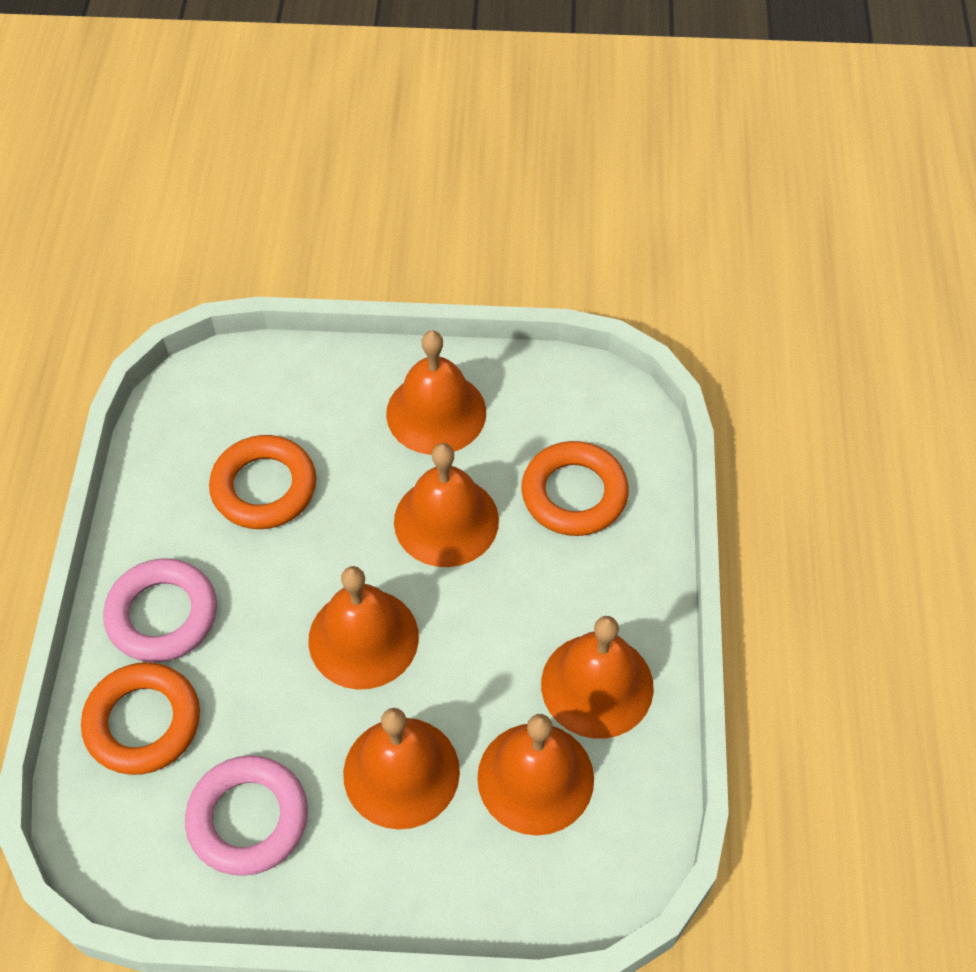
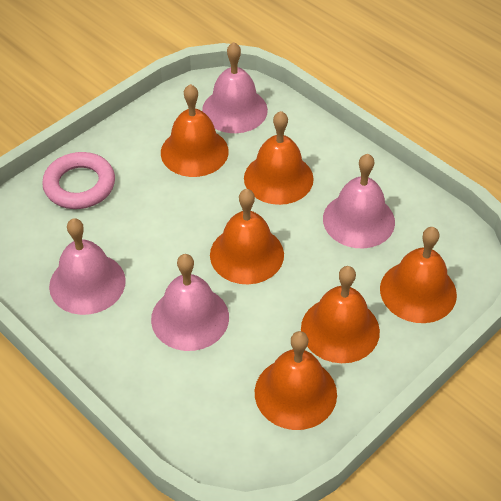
orange ring: 3 -> 0
pink bell: 0 -> 4
pink ring: 2 -> 1

